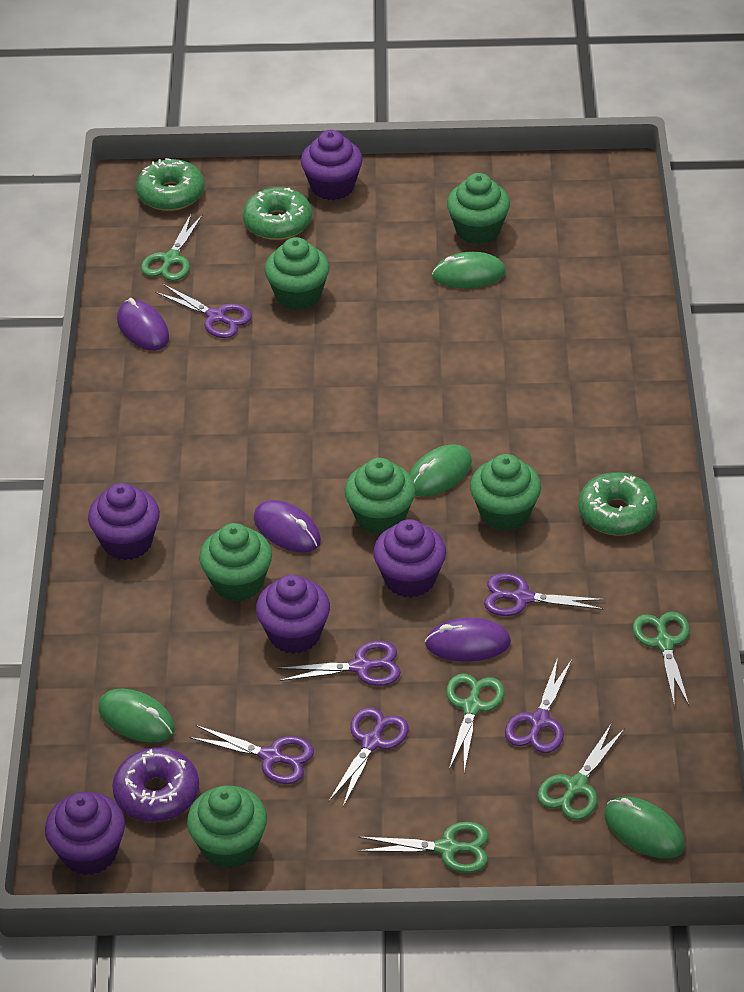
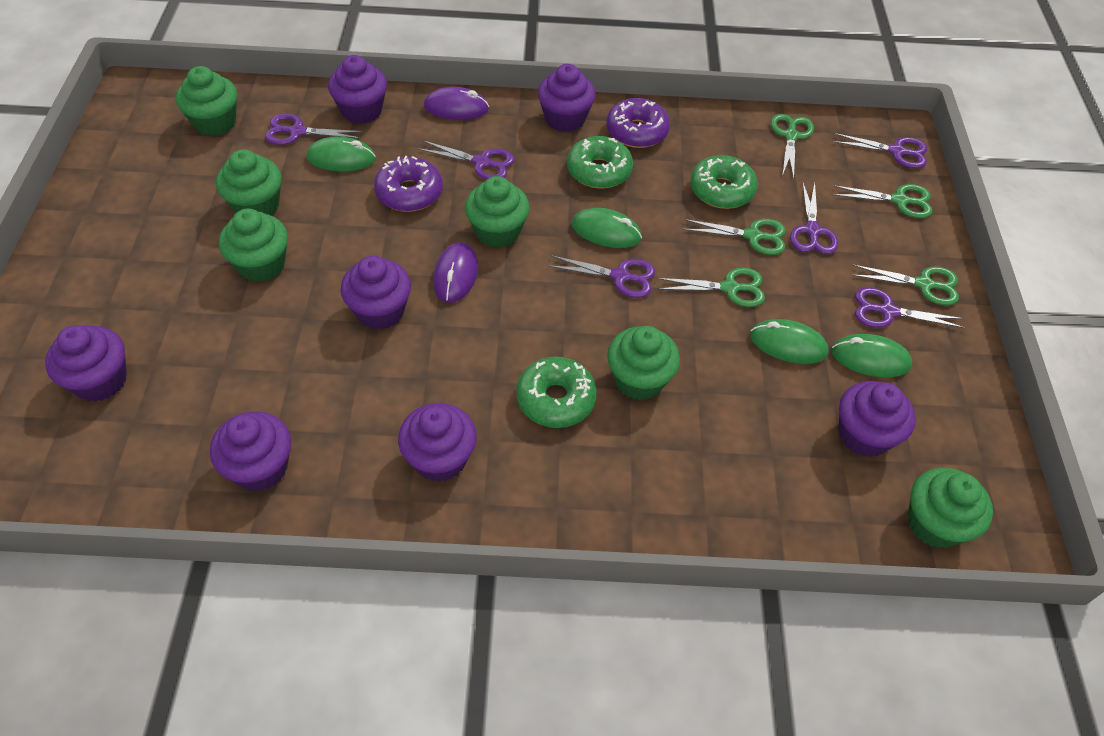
purple cupcake: 5 -> 7
purple donut: 1 -> 2
purple mouse: 3 -> 2

